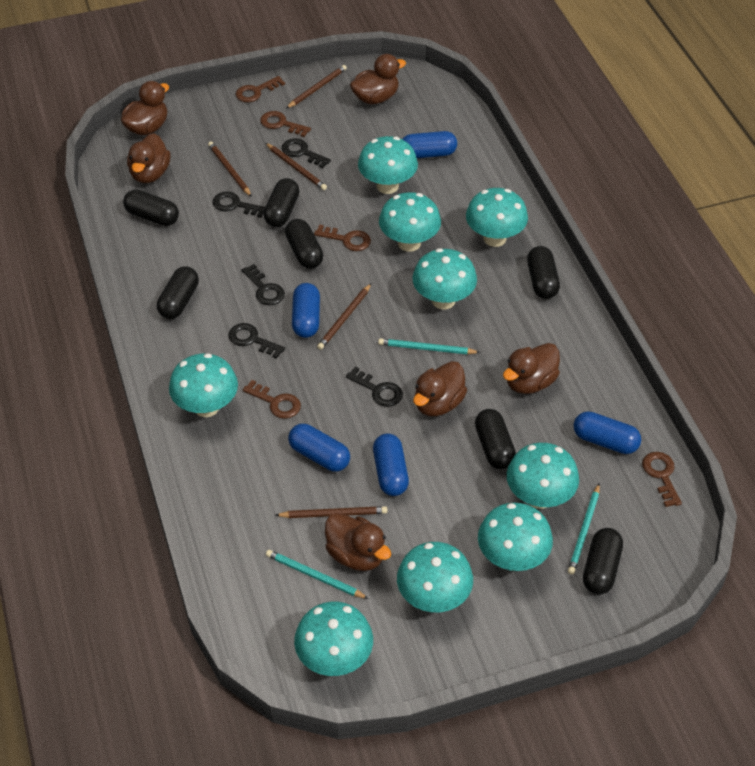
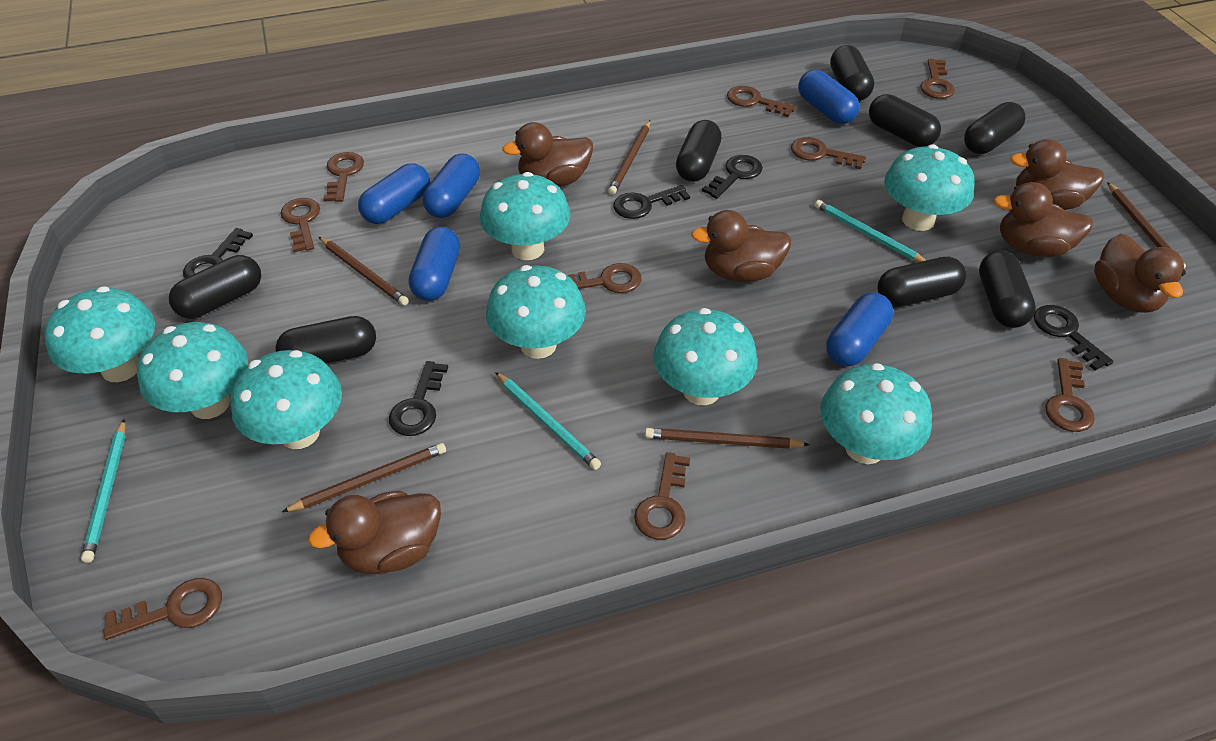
black capsule: 7 -> 8
brown key: 5 -> 9
turquoise mushroom: 9 -> 8

